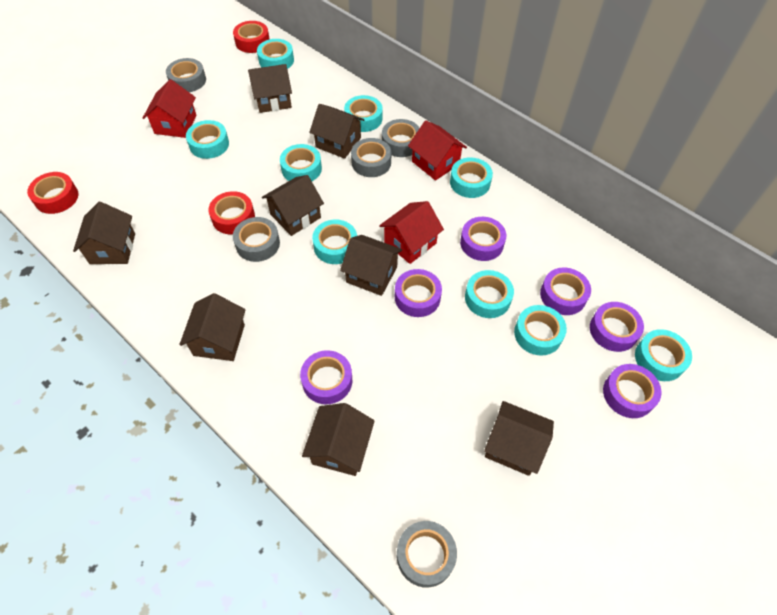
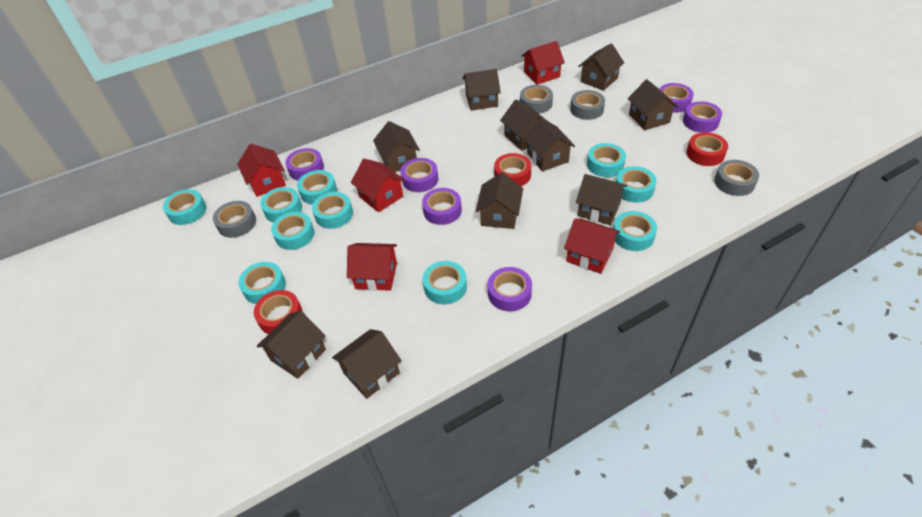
brown house: 8 -> 10
grey tape: 5 -> 4
red house: 3 -> 5
turquoise tape: 9 -> 10

